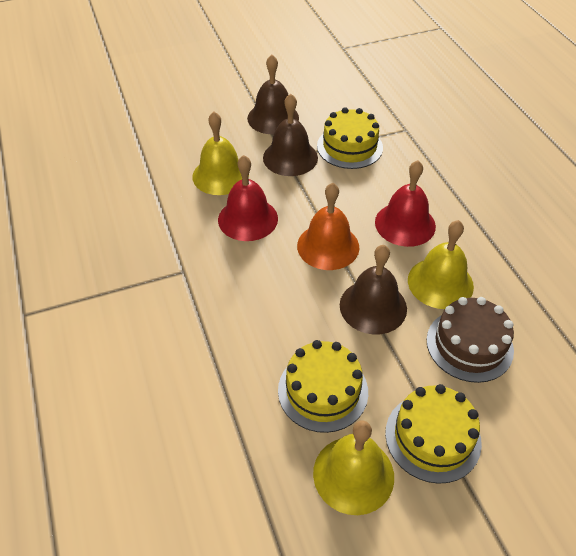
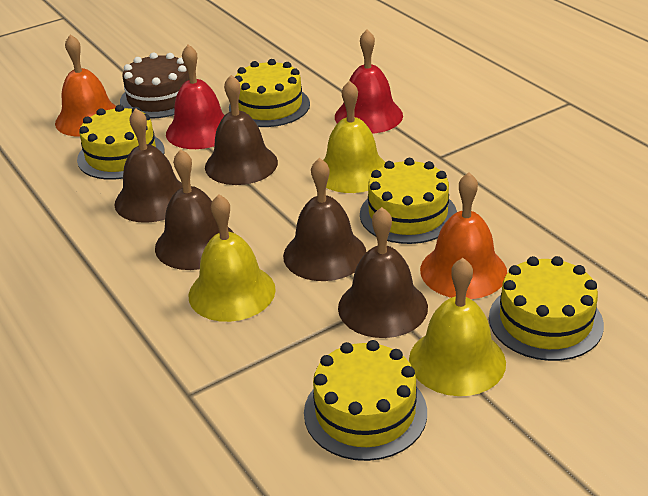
brown bell: 3 -> 5
orange bell: 1 -> 2
yellow cake: 3 -> 5

